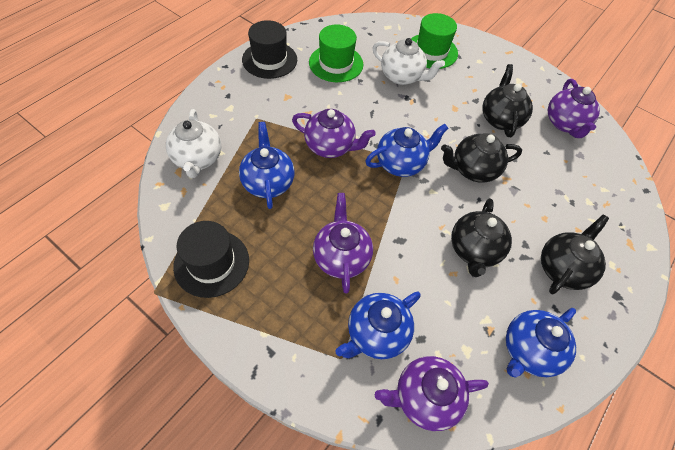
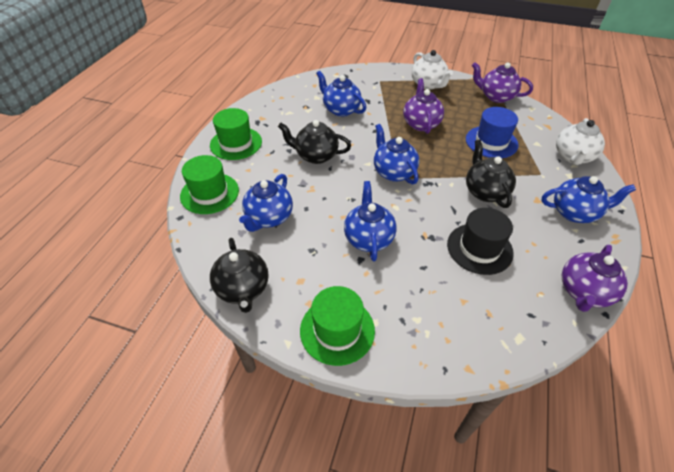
black hat: 2 -> 1
black teapot: 4 -> 3
blue hat: 0 -> 1
blue teapot: 4 -> 5
green hat: 2 -> 3
purple teapot: 4 -> 3

